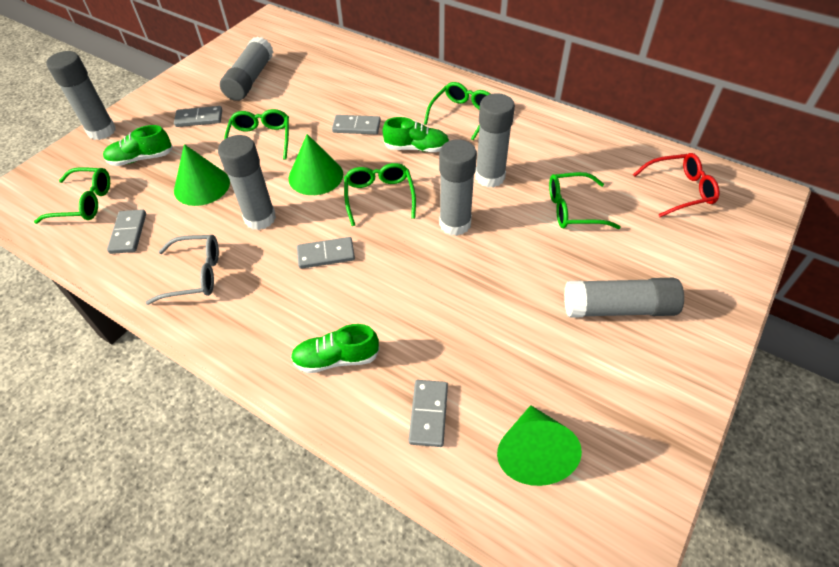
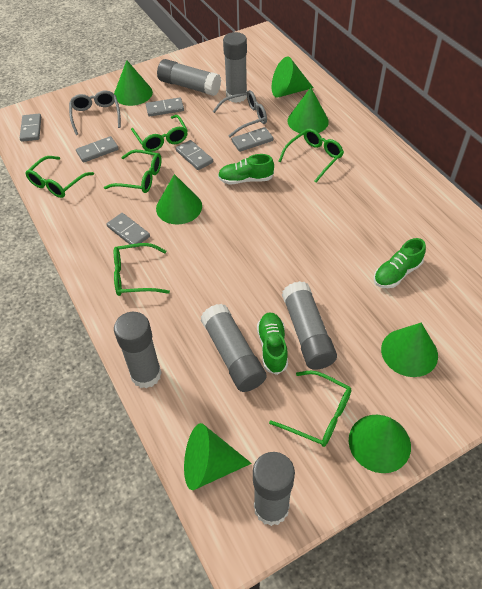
green cone: 3 -> 7
green glasses: 5 -> 6
grey domino: 5 -> 6
grey glasses: 1 -> 2
red glasses: 1 -> 0

